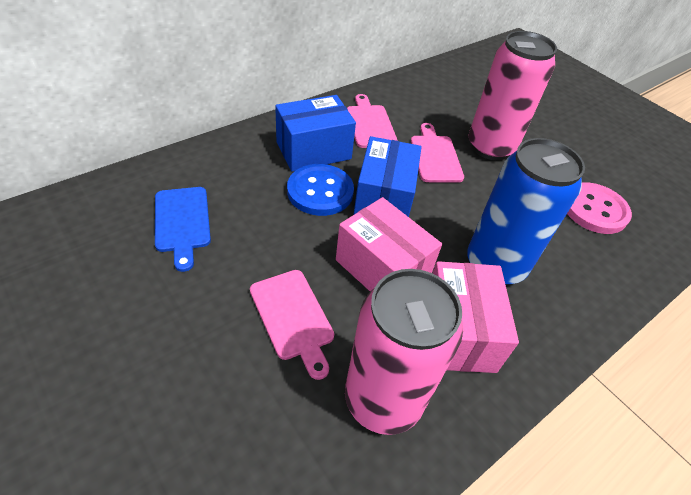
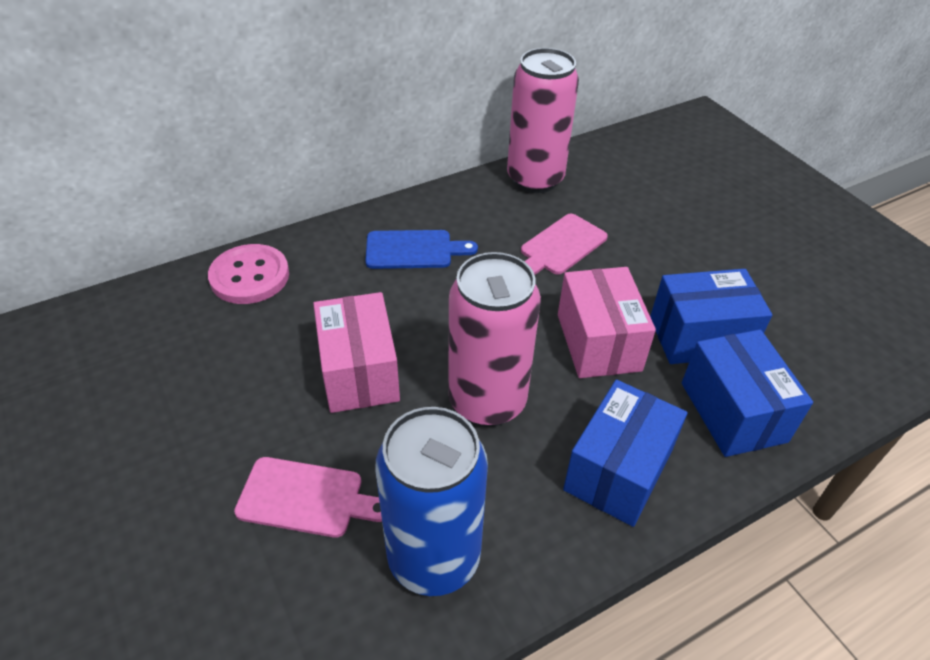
blue box: 2 -> 3
blue button: 1 -> 0
pink cutting board: 3 -> 2

